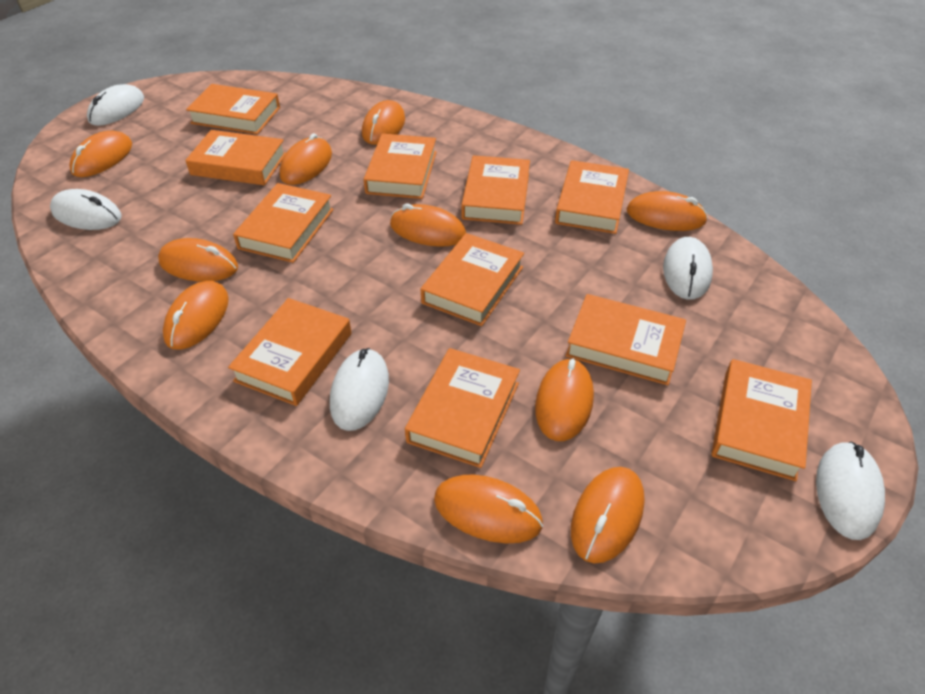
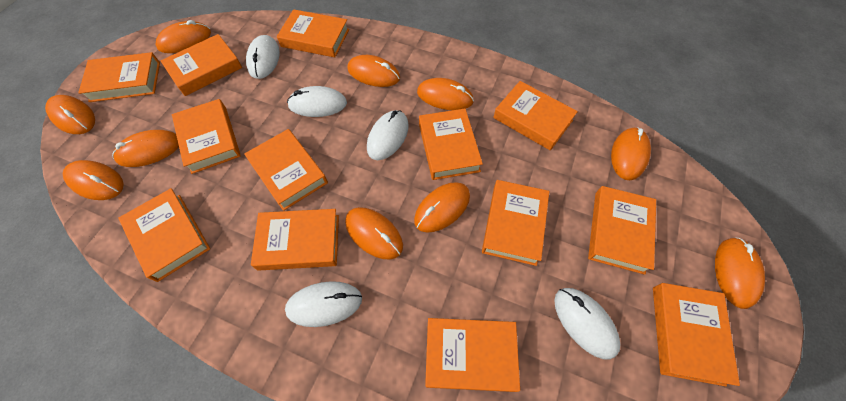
orange book: 11 -> 13

